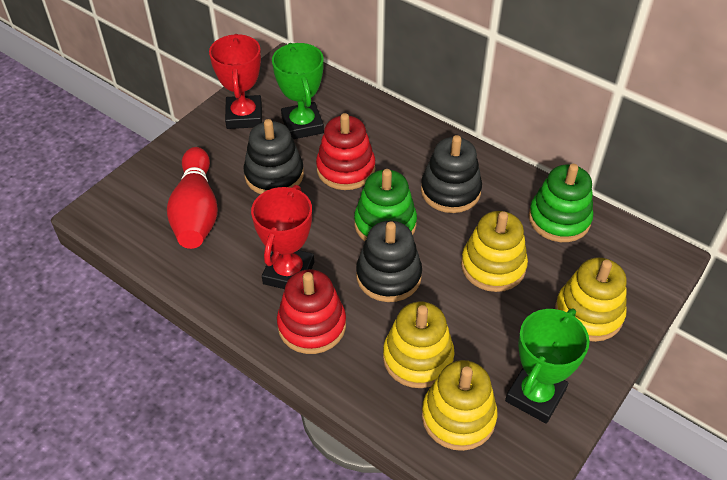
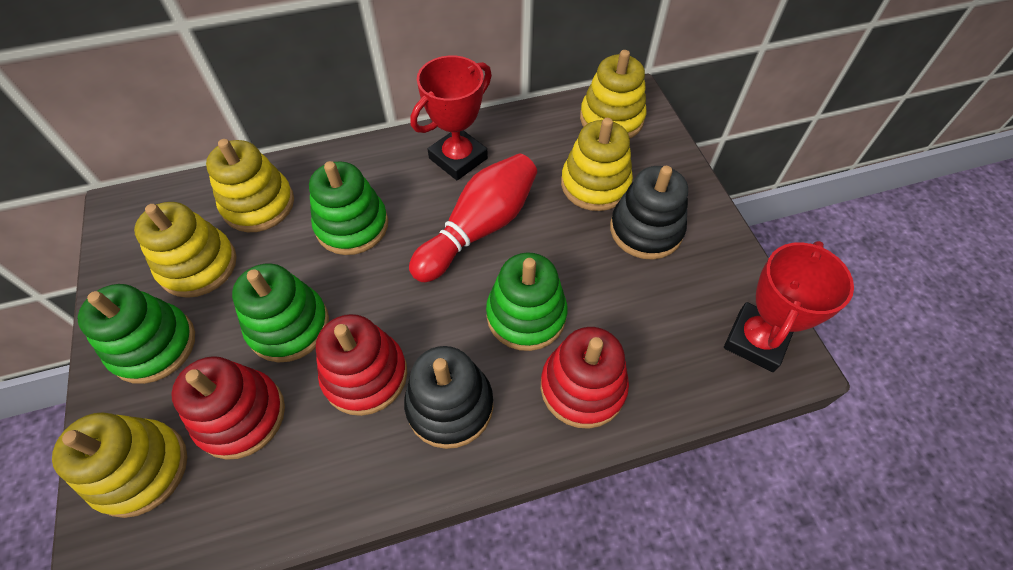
black stacking toy: 3 -> 2
green stacking toy: 2 -> 4
green trophy: 2 -> 0
red stacking toy: 2 -> 3
yellow stacking toy: 4 -> 5

